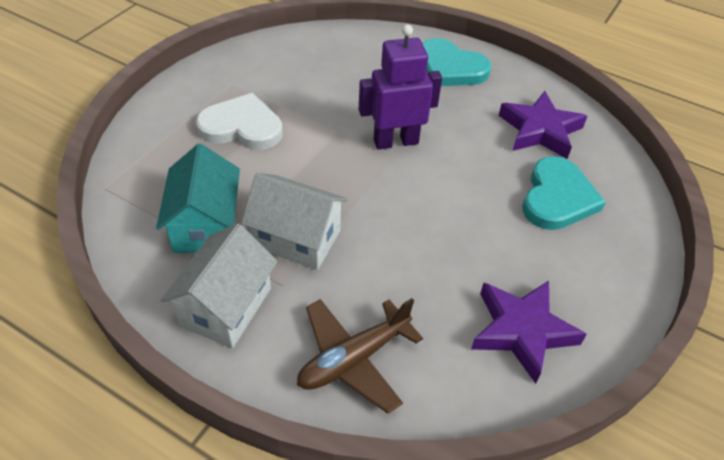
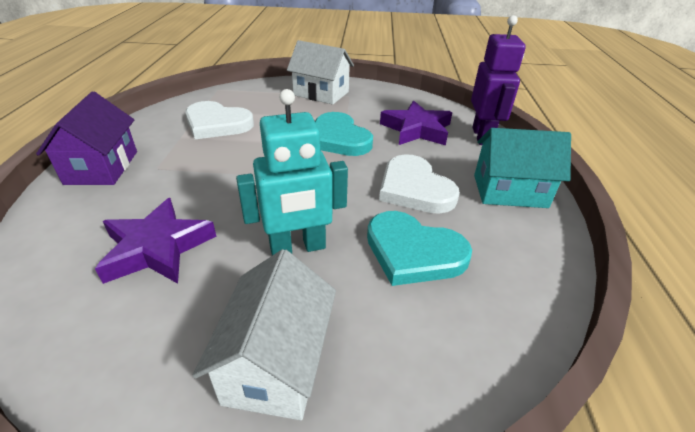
brown plane: 1 -> 0
purple house: 0 -> 1
turquoise robot: 0 -> 1
white heart: 1 -> 2

